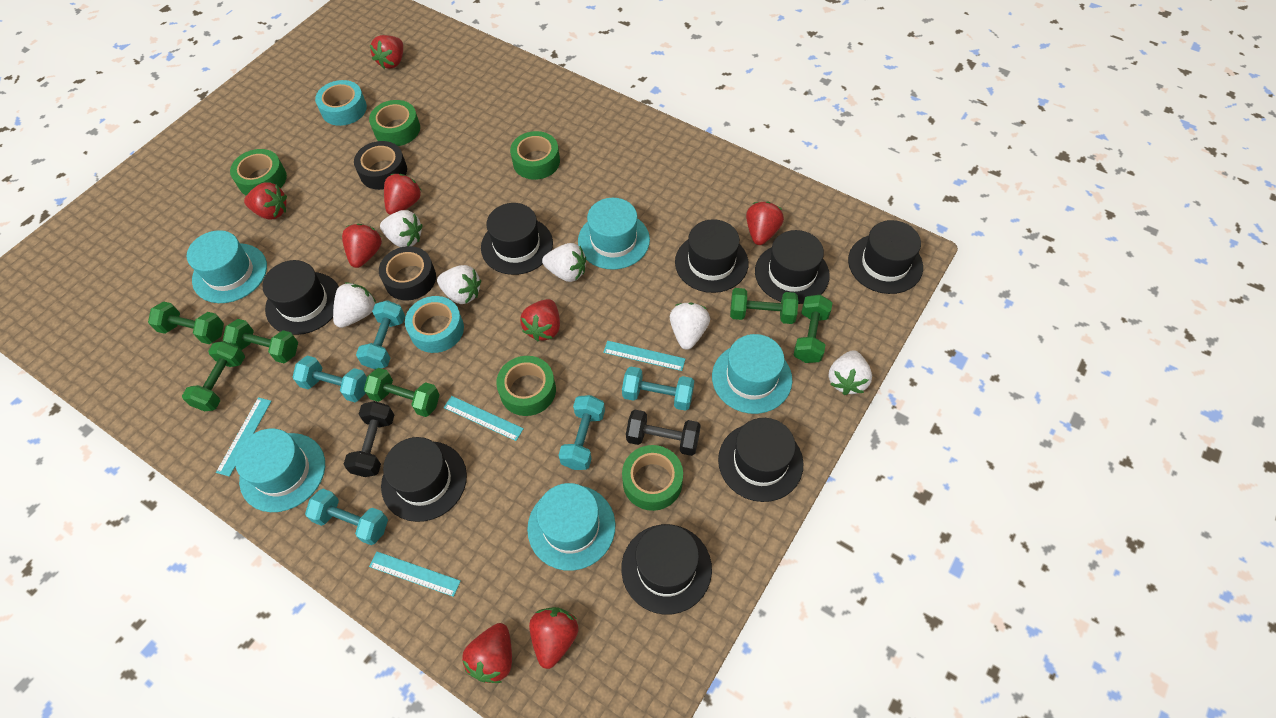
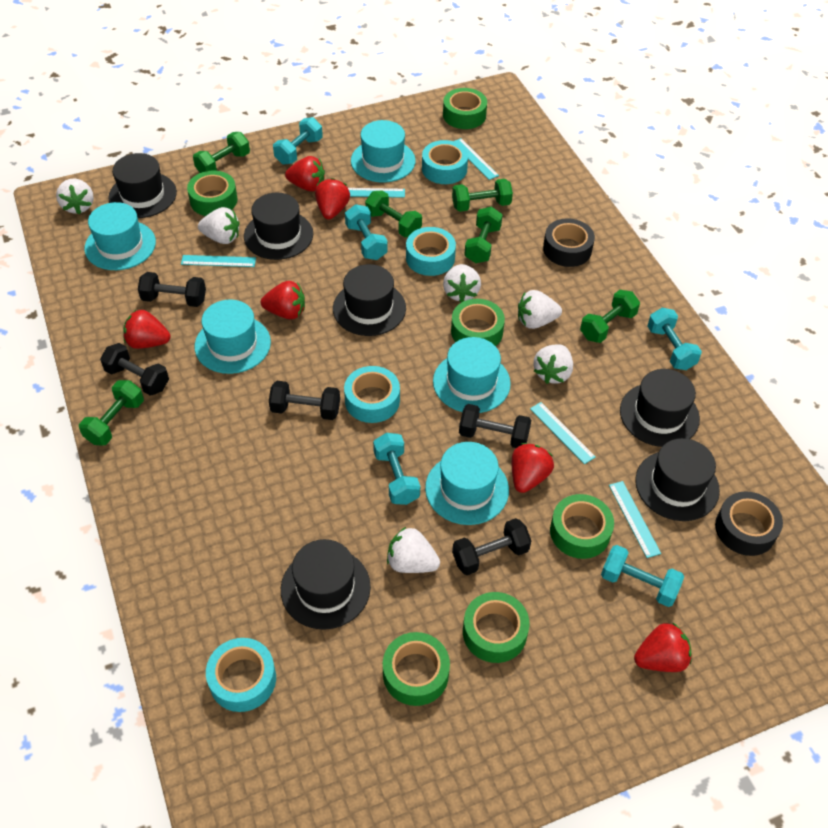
black dumbbell: 2 -> 5
black hat: 8 -> 6
green tape: 5 -> 6
red strawberry: 8 -> 6
turquoise ruler: 4 -> 5
turquoise tape: 2 -> 4

